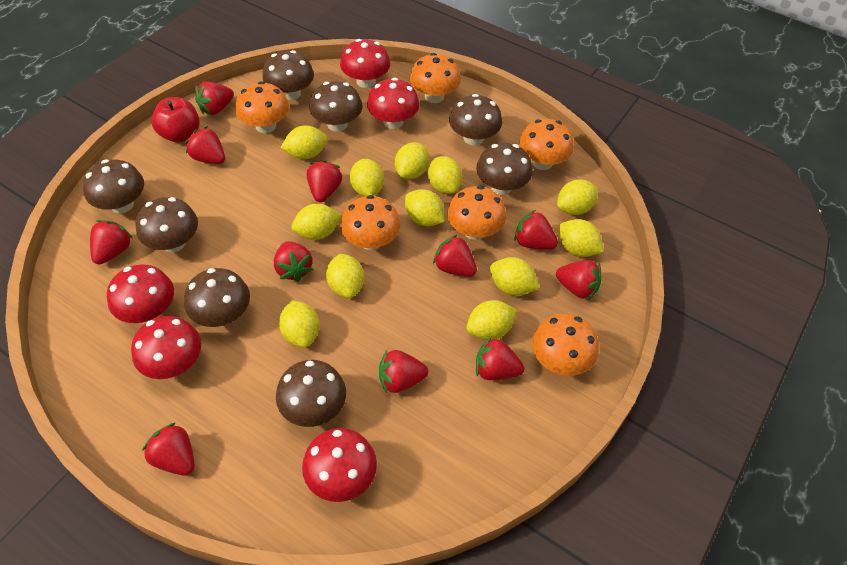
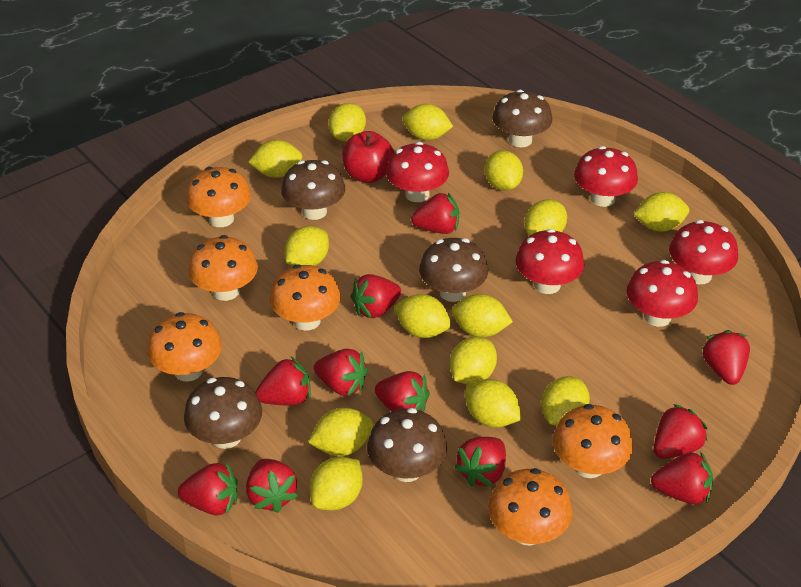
brown mushroom: 8 -> 5
yellow lemon: 12 -> 14

